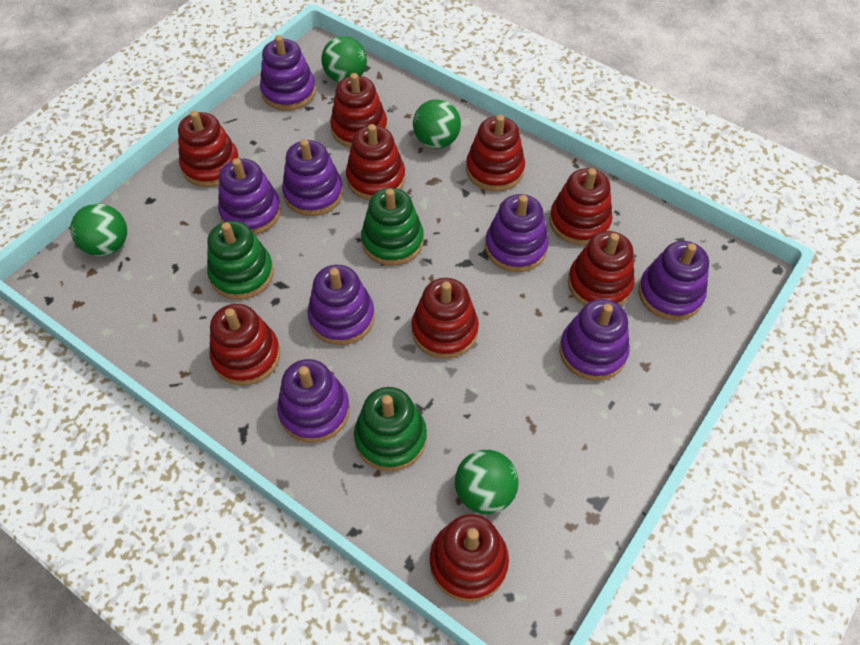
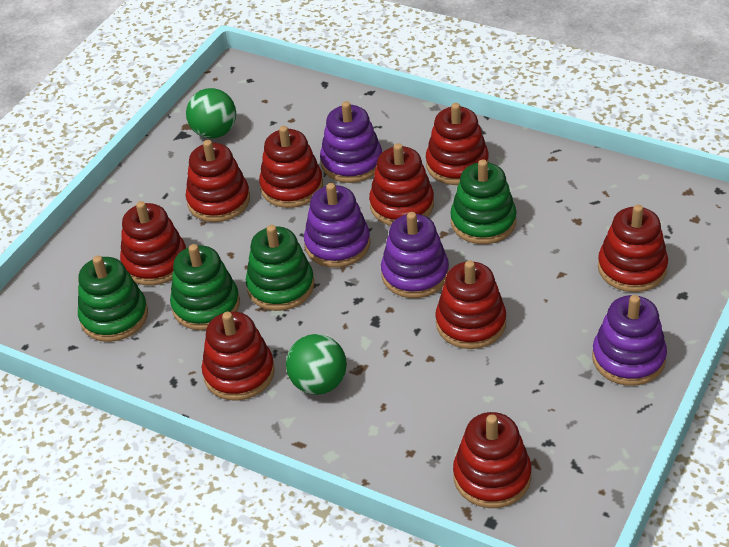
green ball: 4 -> 2
green stacking toy: 3 -> 4
purple stacking toy: 8 -> 4

